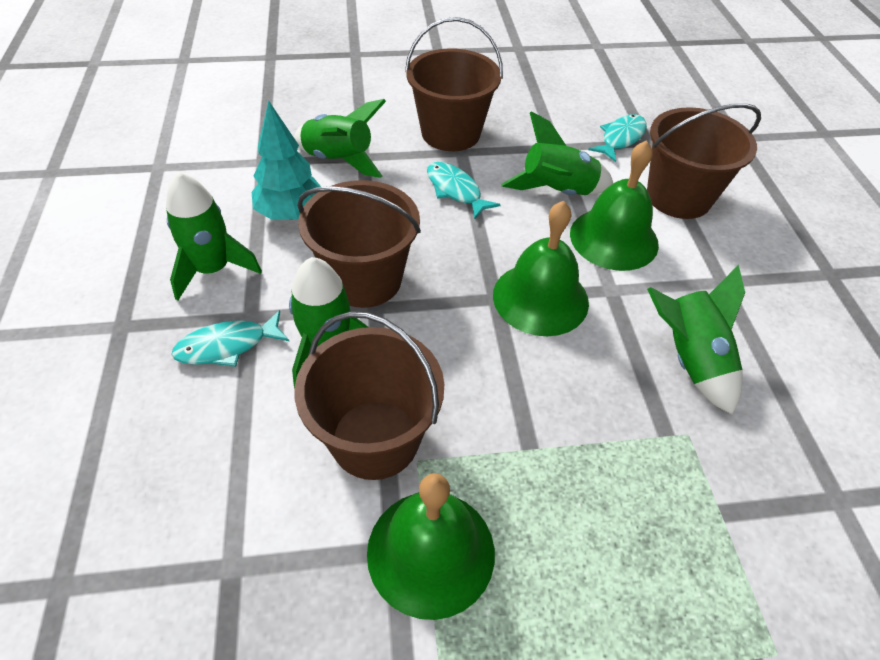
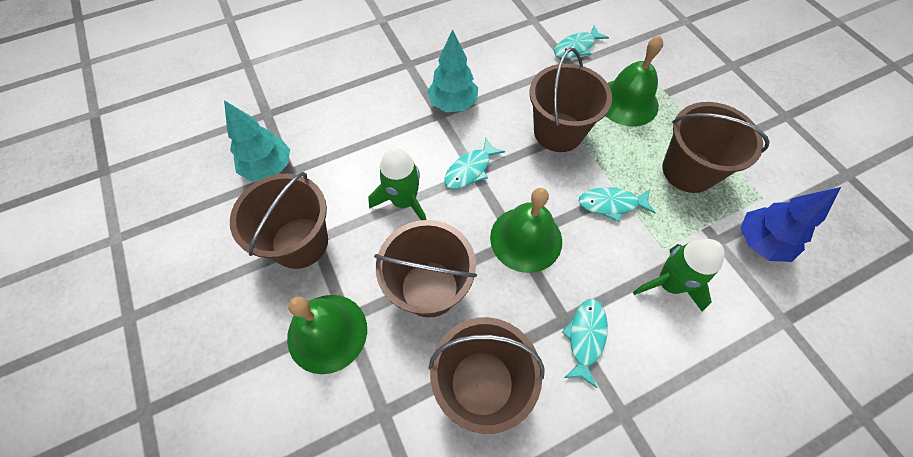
blue tree: 0 -> 1
brown bucket: 4 -> 5
green rocket: 5 -> 2
turquoise fish: 3 -> 4
turquoise tree: 1 -> 2

